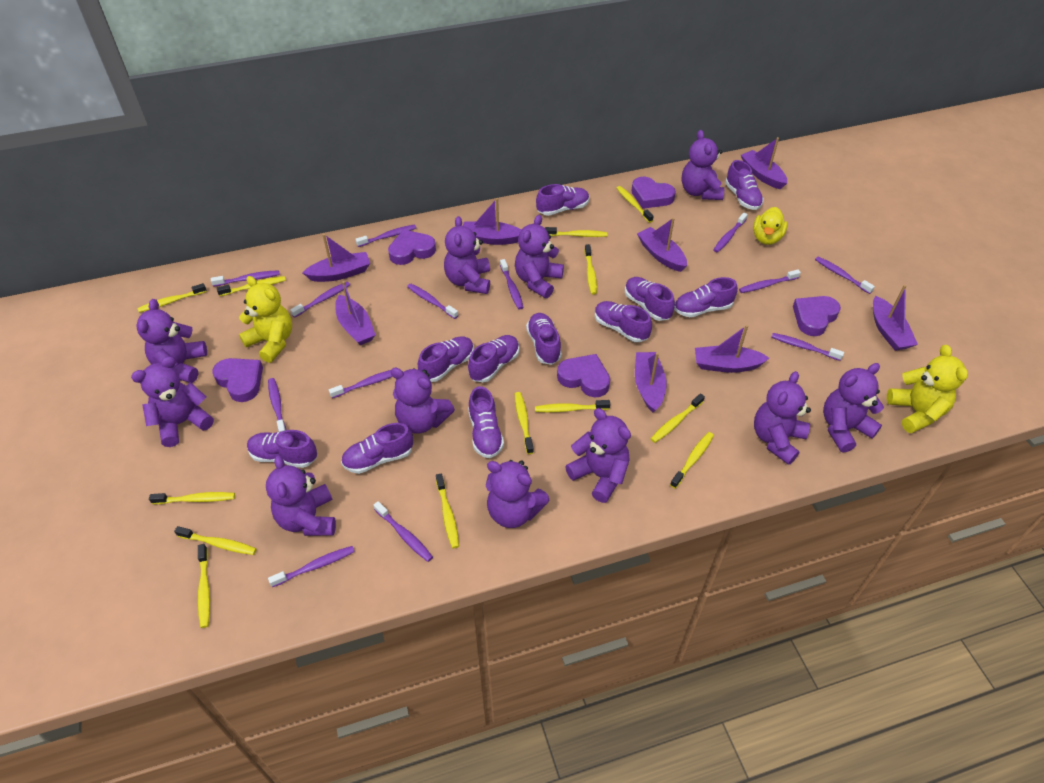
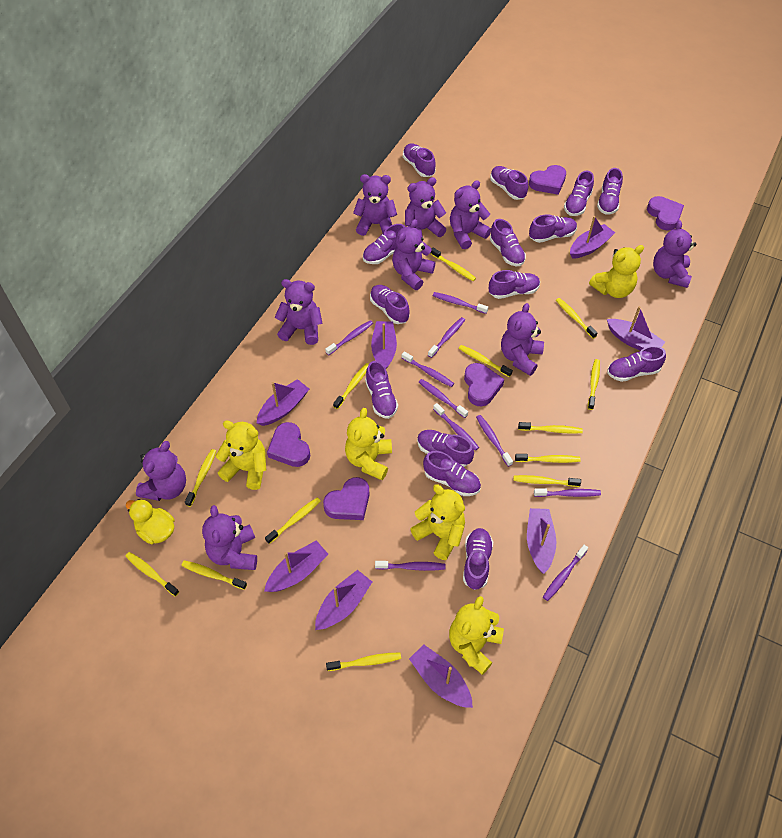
purple shoe: 11 -> 14
purple teddy bear: 11 -> 9
purple toothbrush: 13 -> 10
yellow teddy bear: 2 -> 5

